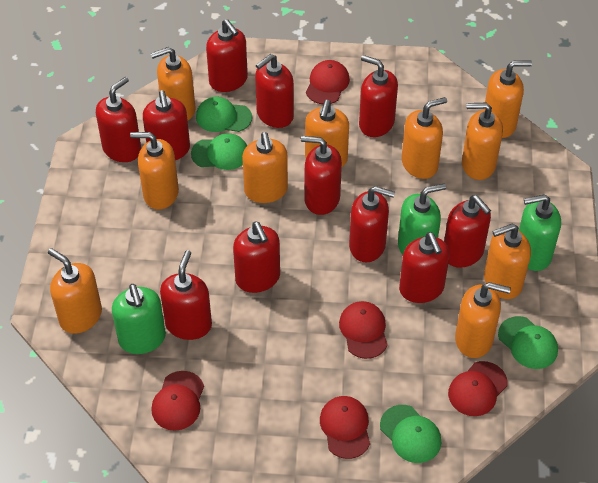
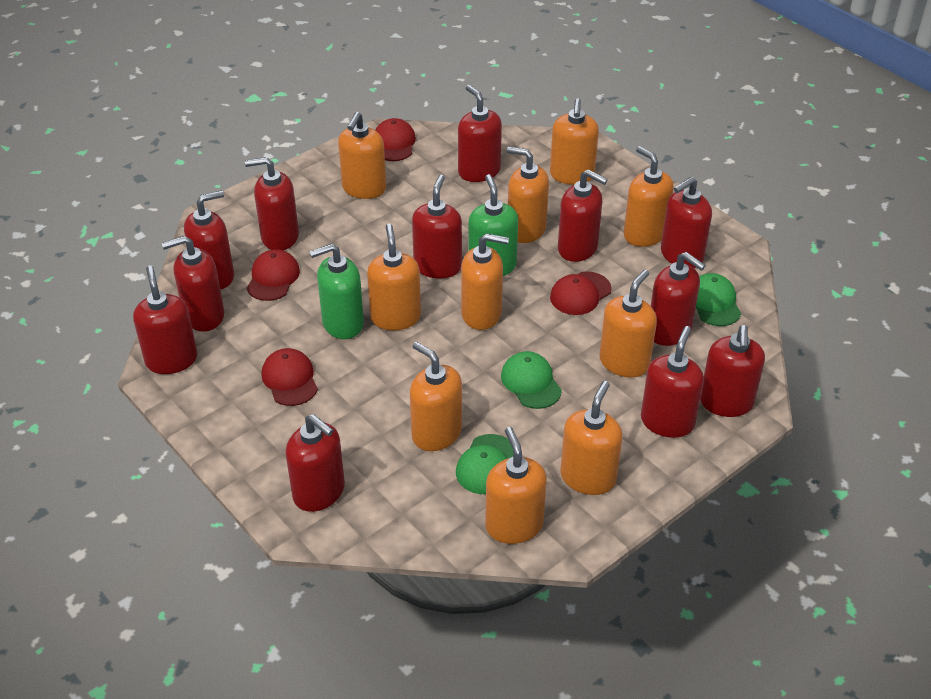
green cap: 4 -> 3
green soap dispenser: 3 -> 2
red cap: 5 -> 4
red soap dispenser: 11 -> 12

